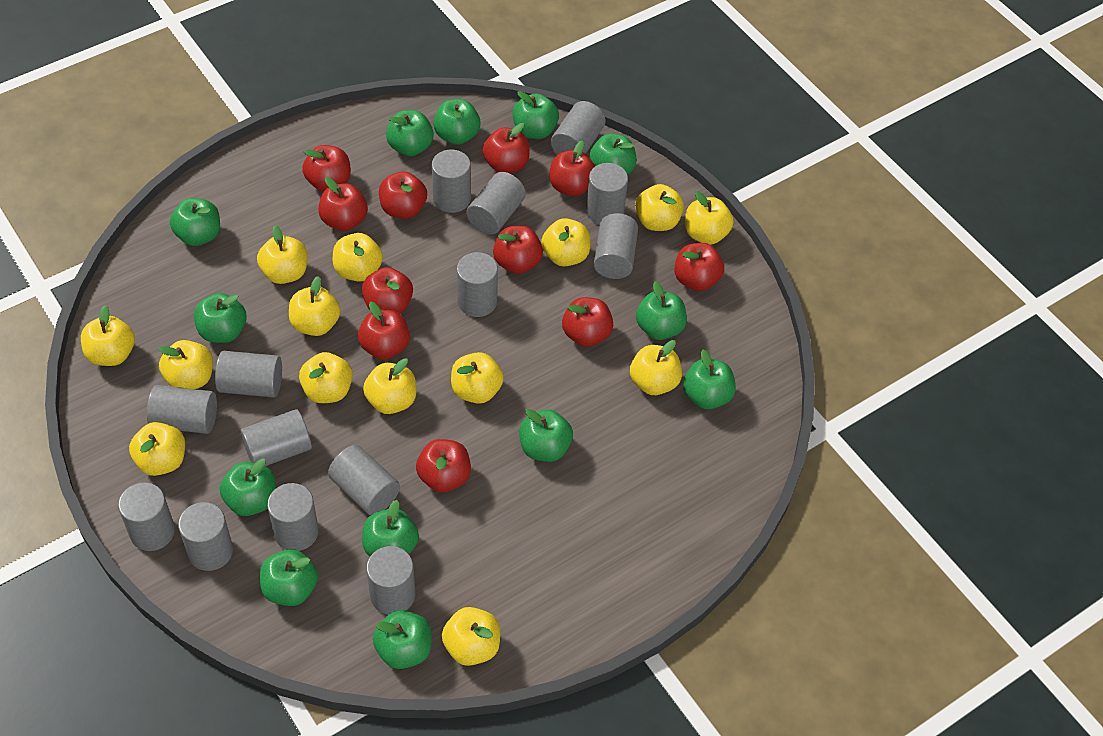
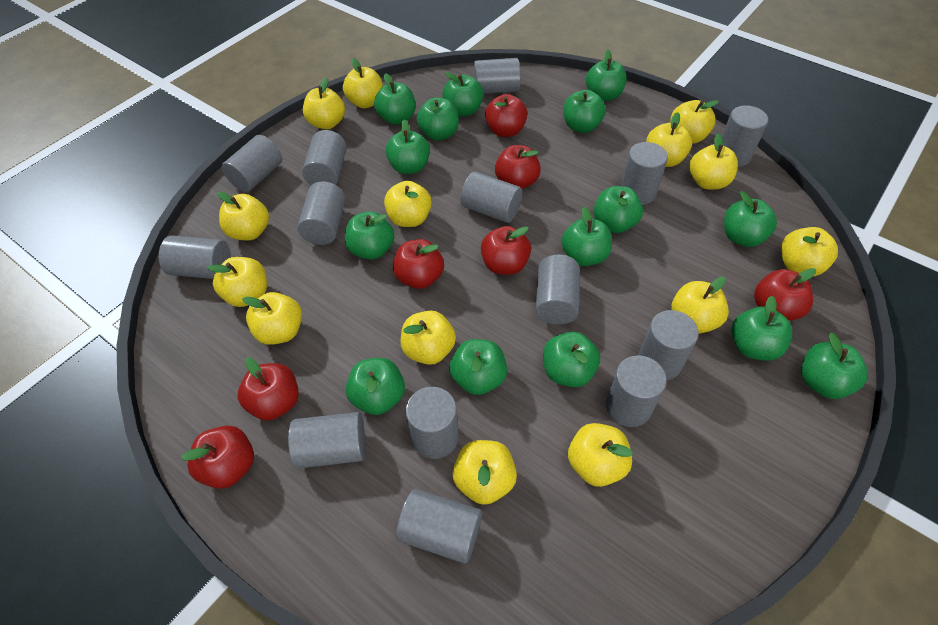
green apple: 13 -> 15
red apple: 11 -> 7

